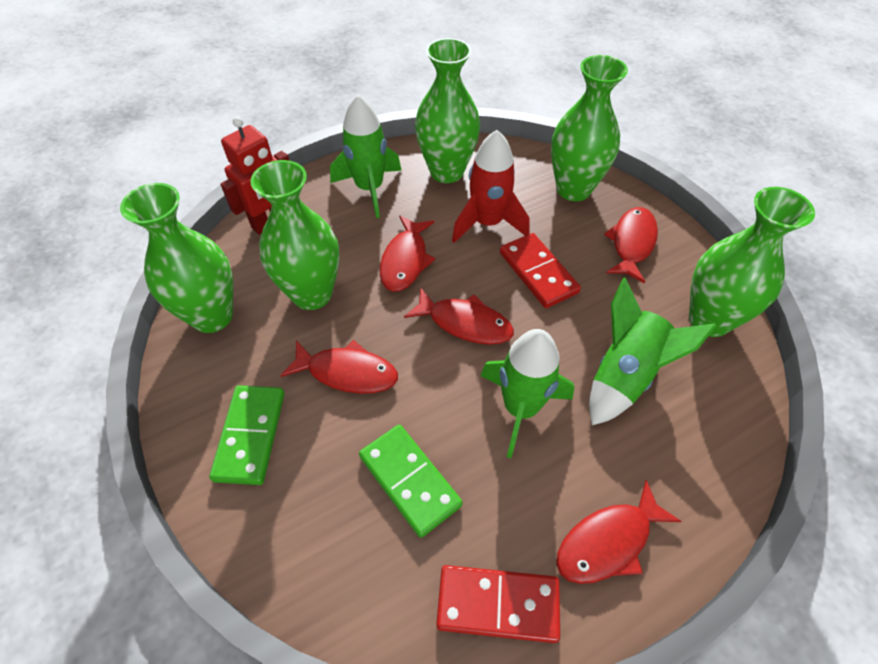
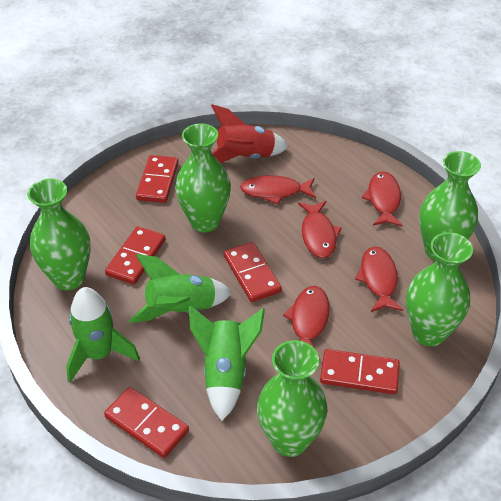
green domino: 2 -> 0
red domino: 2 -> 5
red robot: 1 -> 0

